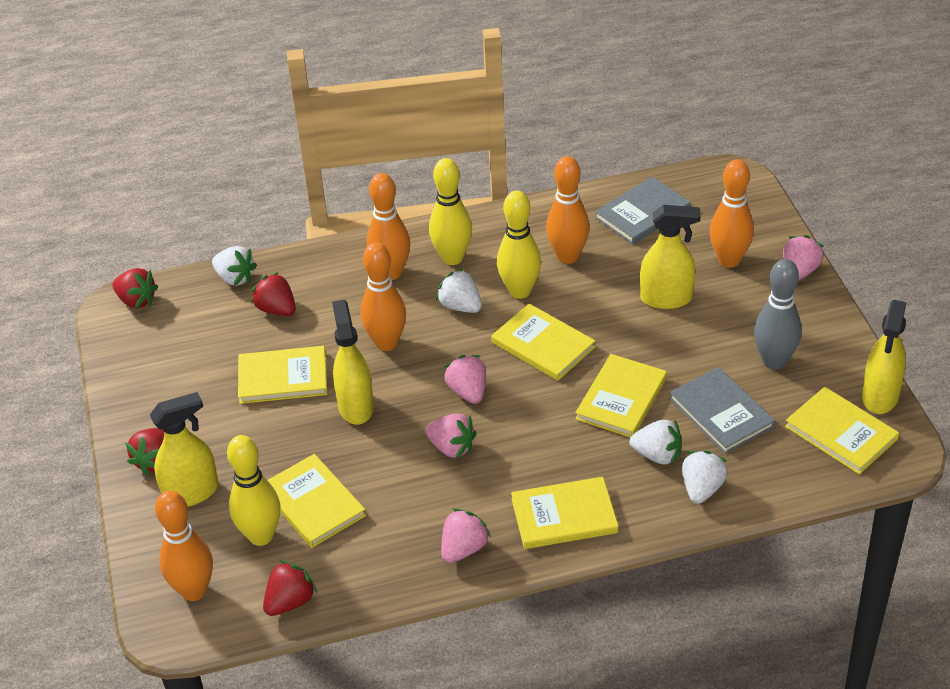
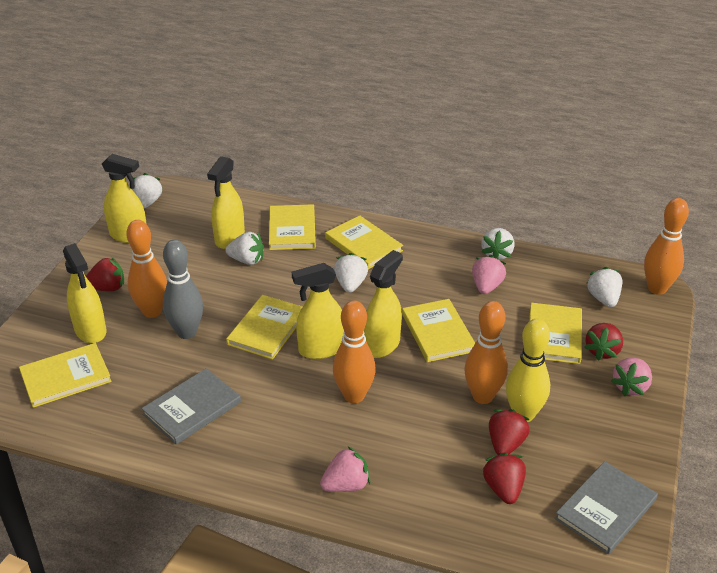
orange bowling pin: 5 -> 4
pink strawberry: 4 -> 3
white strawberry: 4 -> 5
yellow bowling pin: 3 -> 1
yellow spray bottle: 4 -> 5

